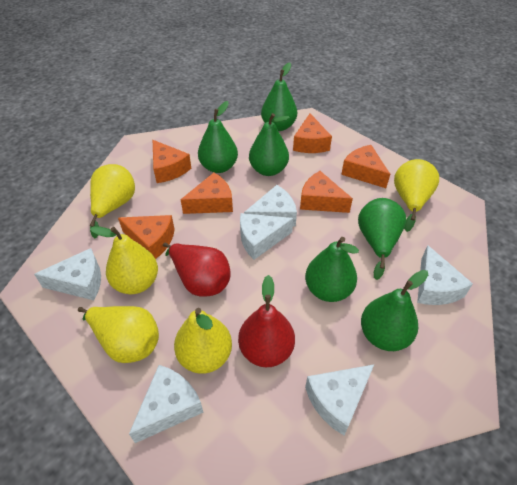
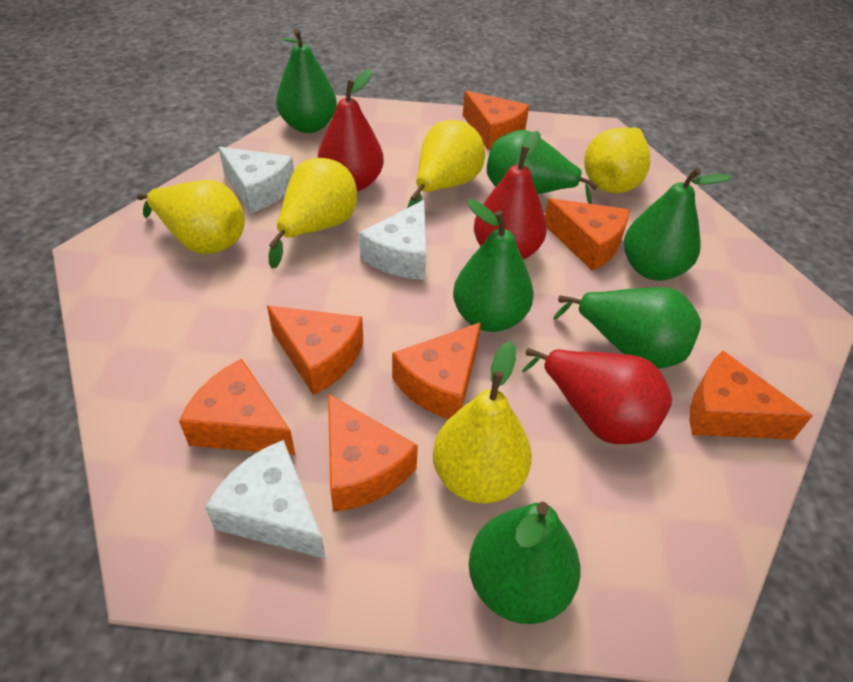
orange cheese: 6 -> 7
red pear: 2 -> 3
white cheese: 6 -> 3

